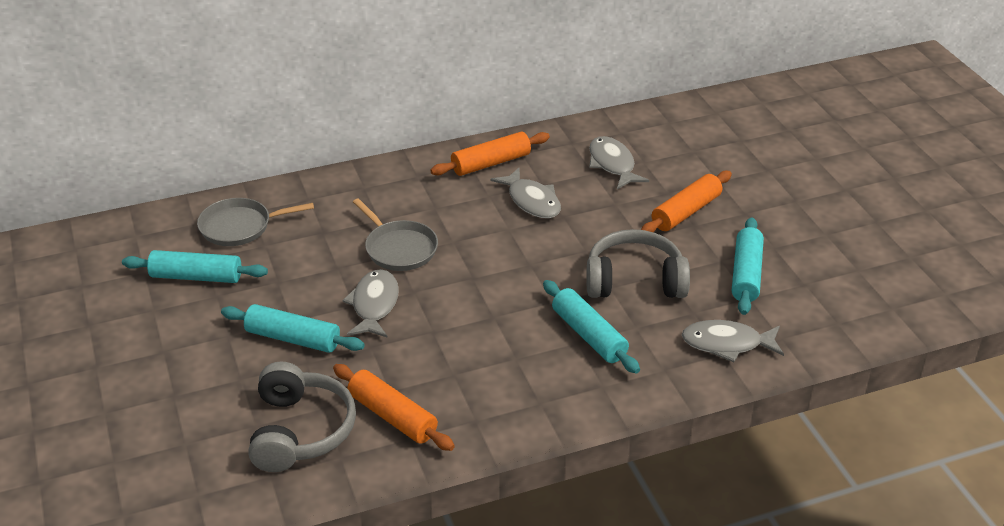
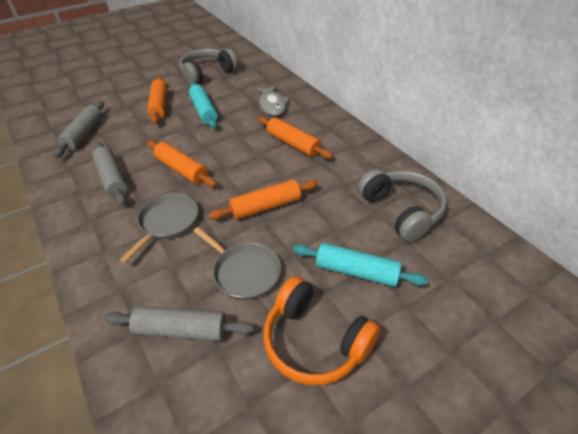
grey fish: 4 -> 1
grey rolling pin: 0 -> 3
orange headphones: 0 -> 1
orange rolling pin: 3 -> 4
turquoise rolling pin: 4 -> 2

